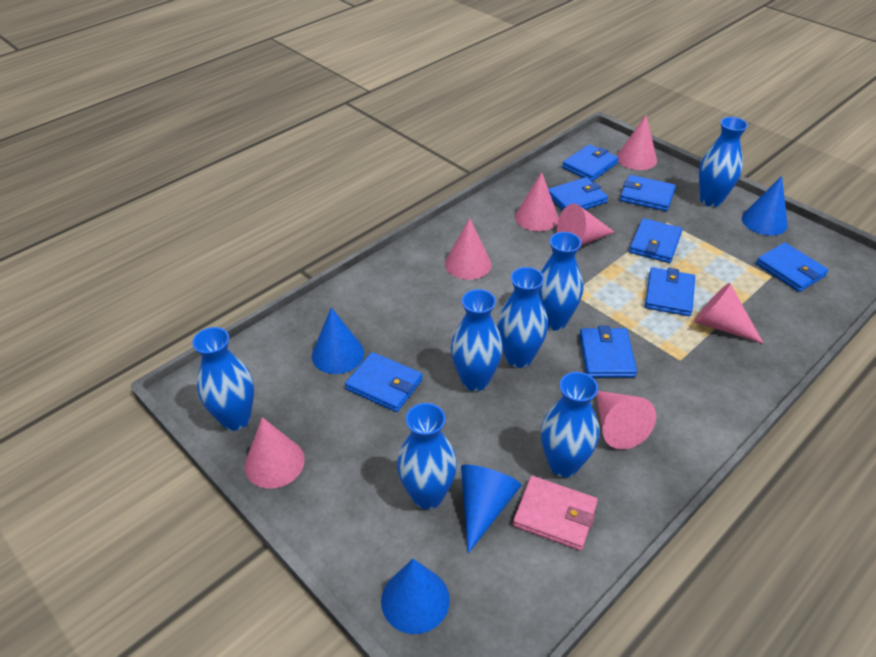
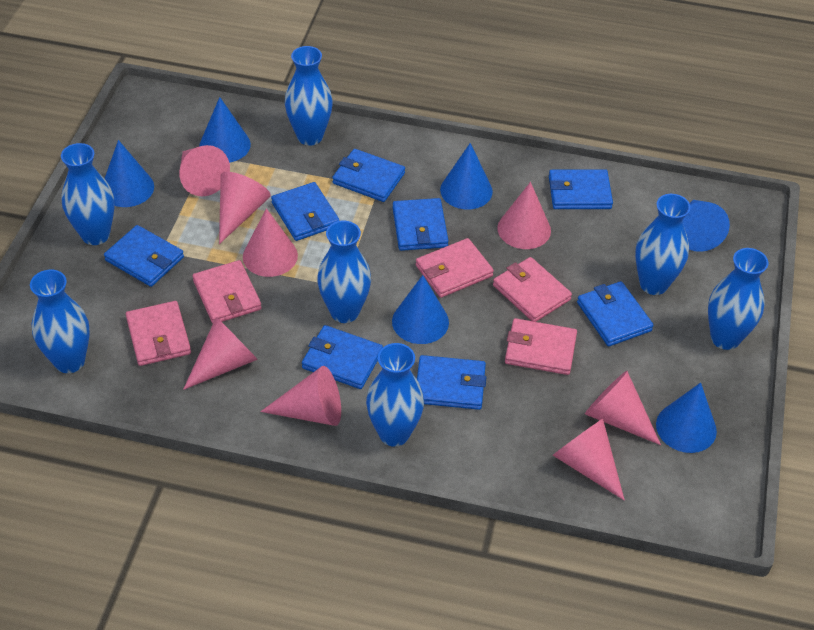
blue cone: 4 -> 6
pink cone: 7 -> 8
pink wallet: 1 -> 5

